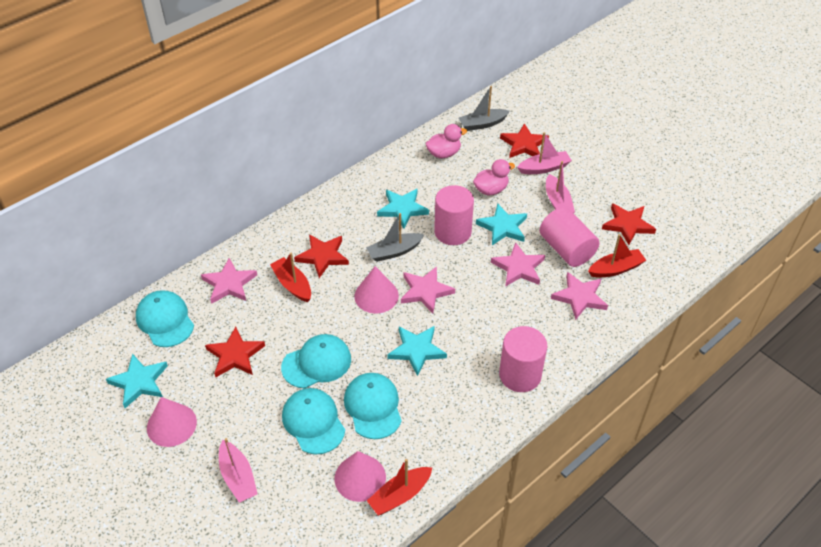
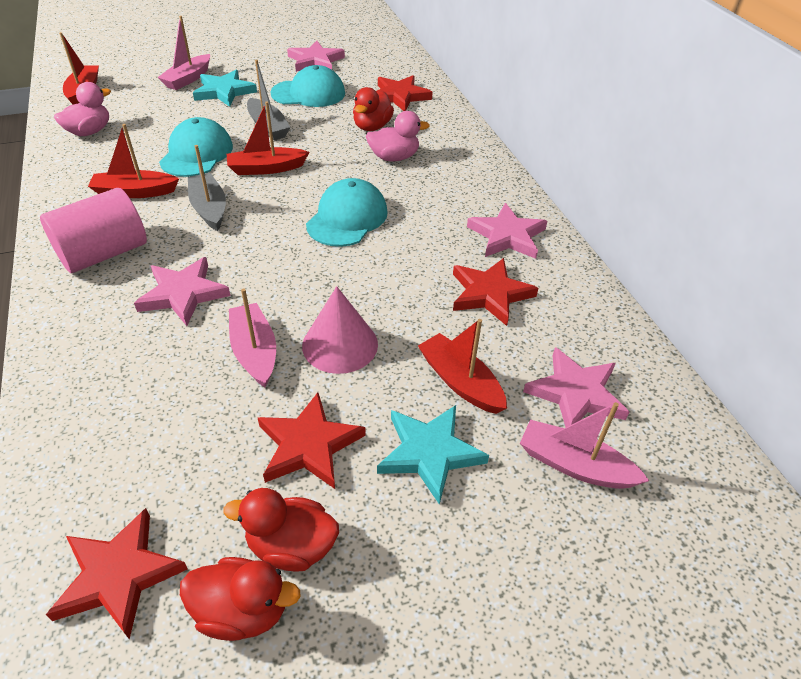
pink cone: 3 -> 1
pink cylinder: 3 -> 1
red boat: 3 -> 4
red duck: 0 -> 3
turquoise cap: 4 -> 3
turquoise star: 4 -> 2

